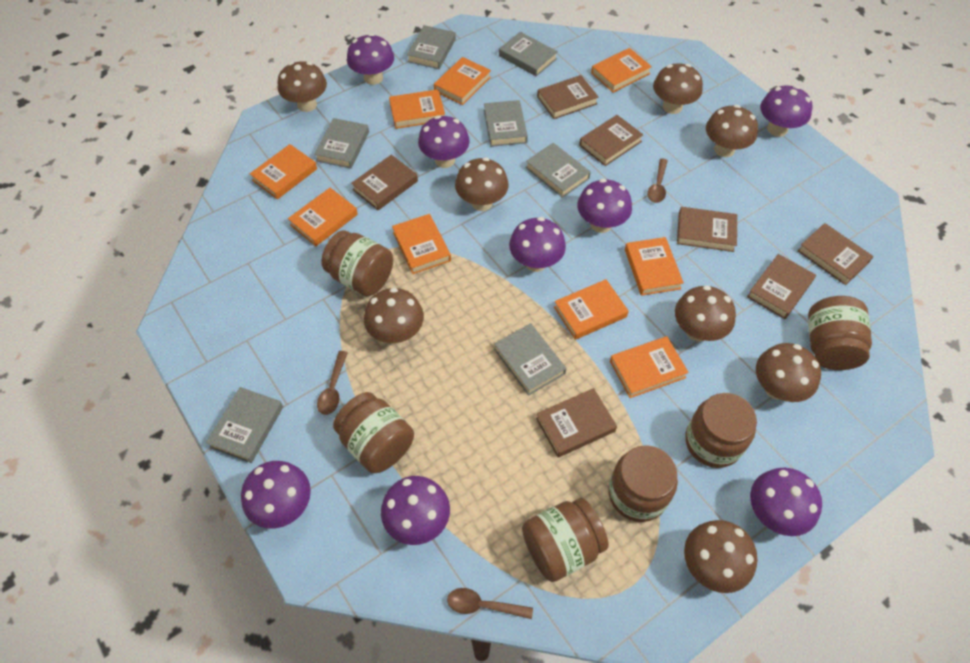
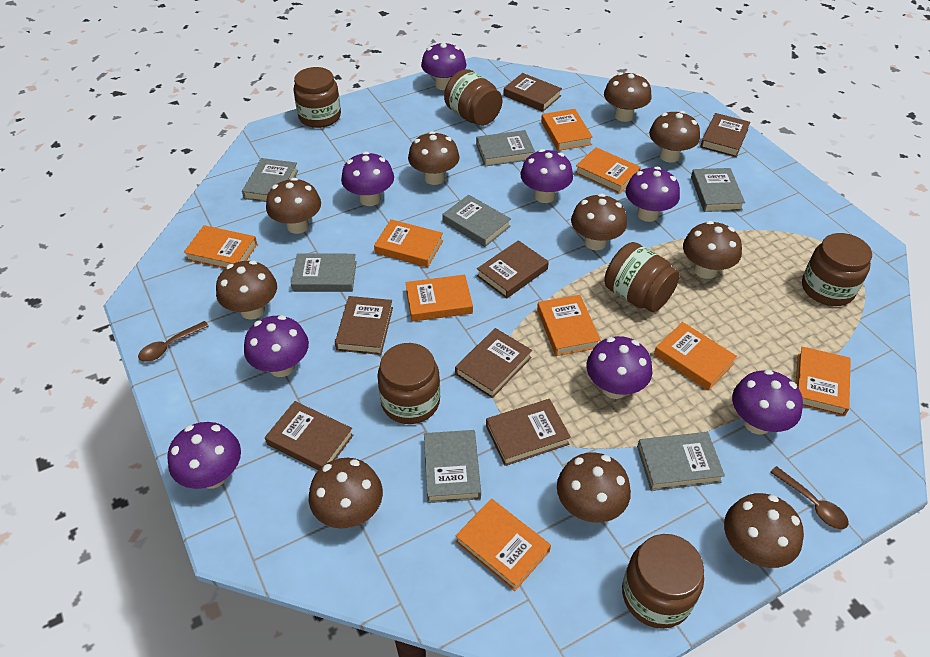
brown mushroom: 8 -> 10
brown spoon: 3 -> 2

